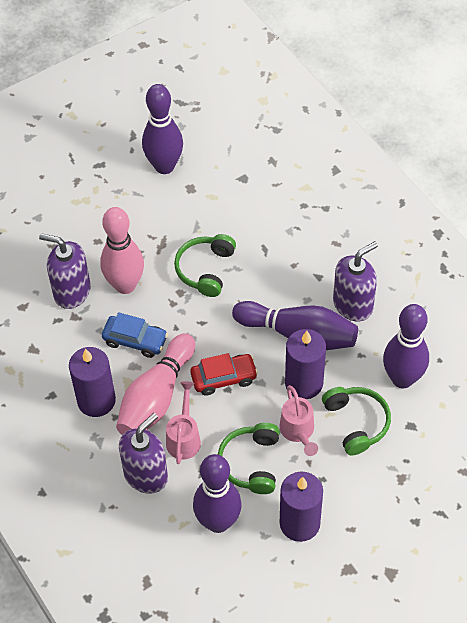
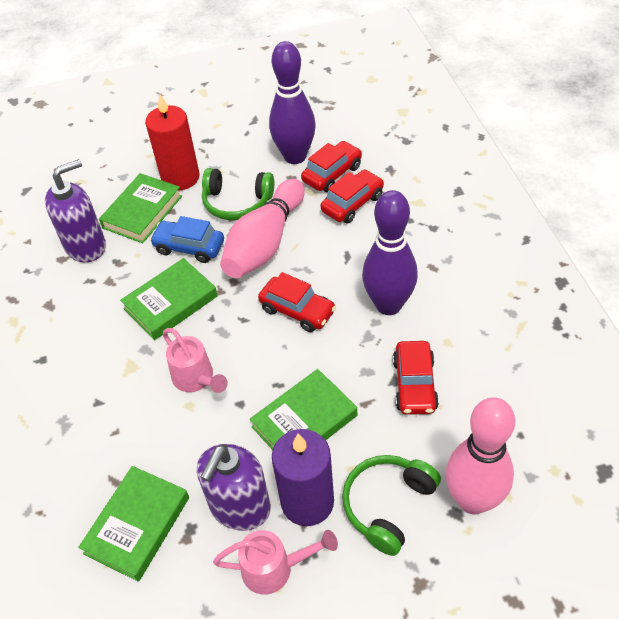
green book: 0 -> 4
green headphones: 3 -> 2
purple bowling pin: 4 -> 2
purple candle: 3 -> 1
purple soap dispenser: 3 -> 2
red candle: 0 -> 1
red car: 1 -> 4

